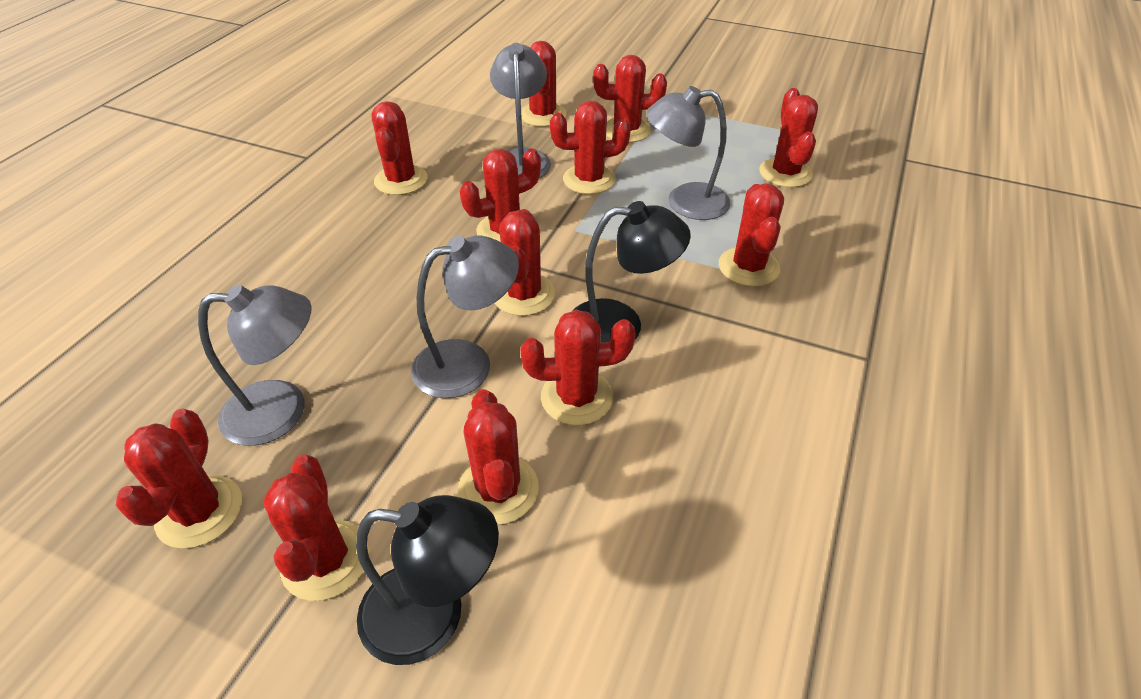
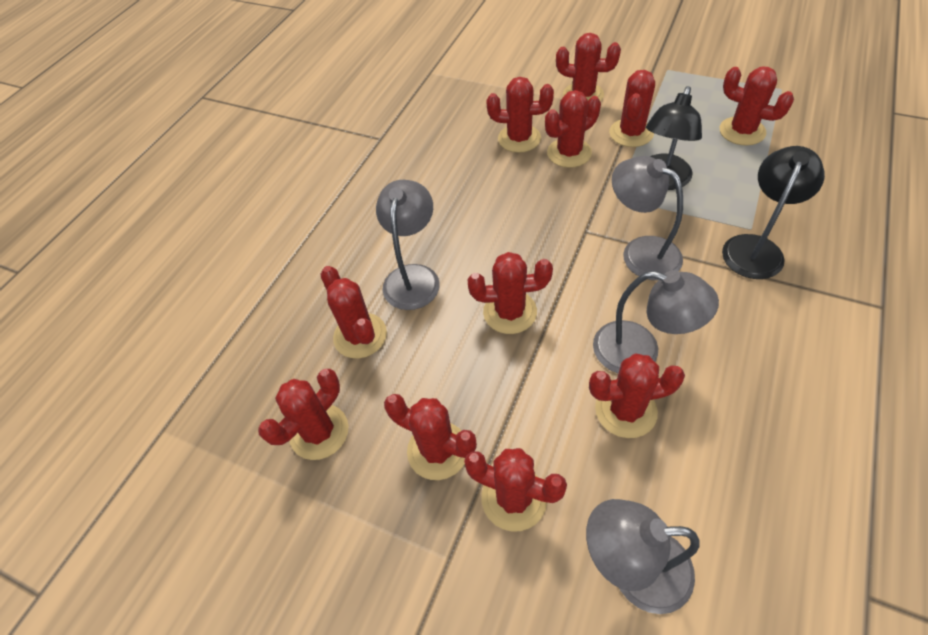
red cactus: 12 -> 11

